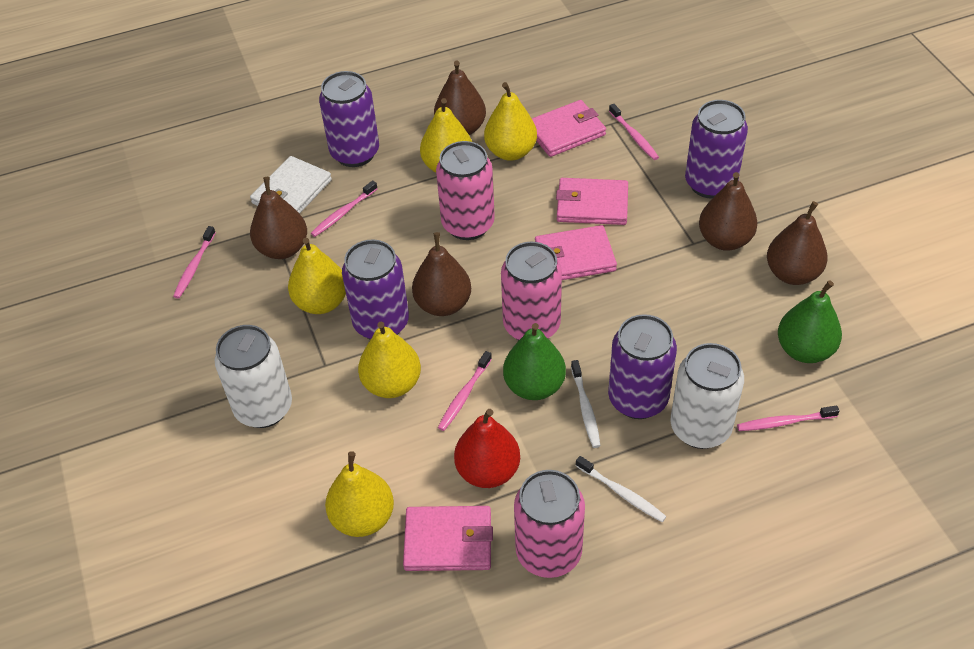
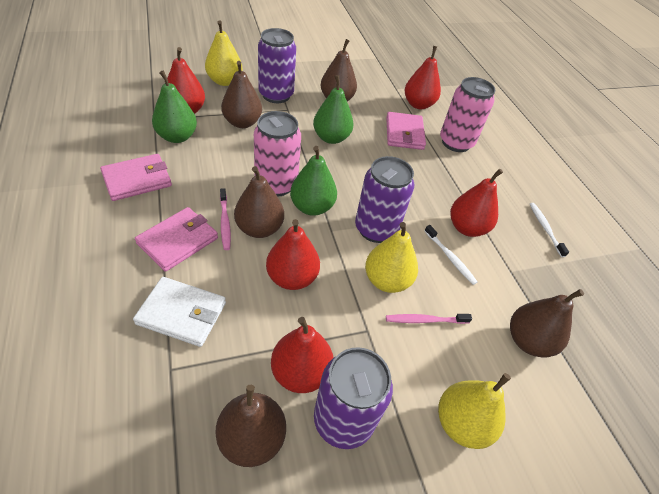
green pear: 2 -> 3
pink can: 3 -> 2
pink toothbrush: 5 -> 2
pink wallet: 4 -> 3
purple can: 4 -> 3
red pear: 1 -> 5
white can: 2 -> 0
yellow pear: 5 -> 3

